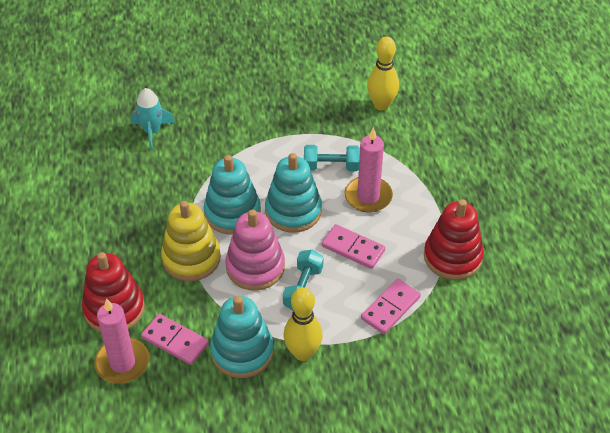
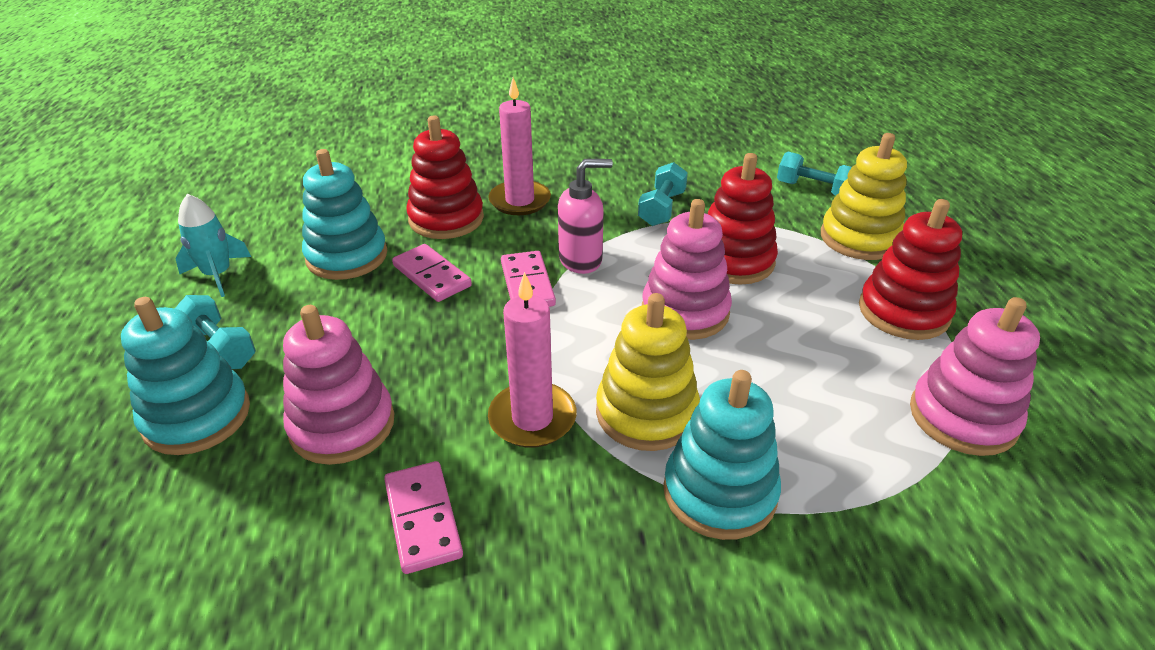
pink soap dispenser: 0 -> 1
pink stacking toy: 1 -> 3
red stacking toy: 2 -> 3
turquoise dumbbell: 2 -> 3
yellow bowling pin: 2 -> 0
yellow stacking toy: 1 -> 2

